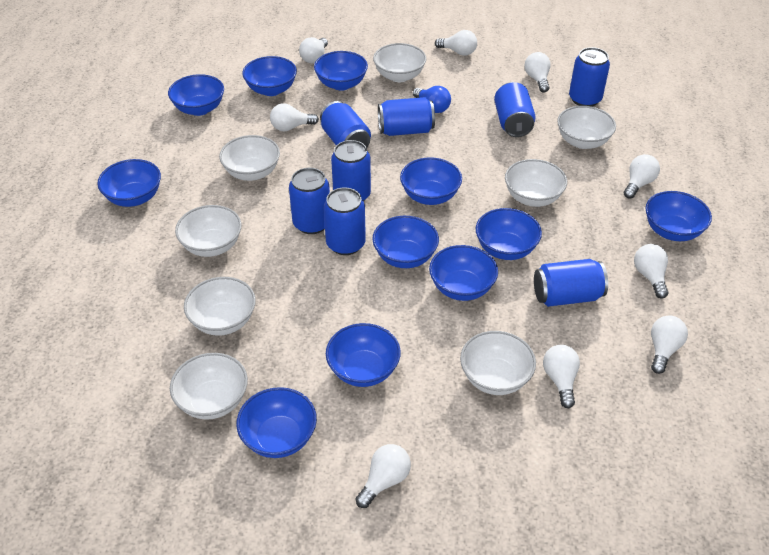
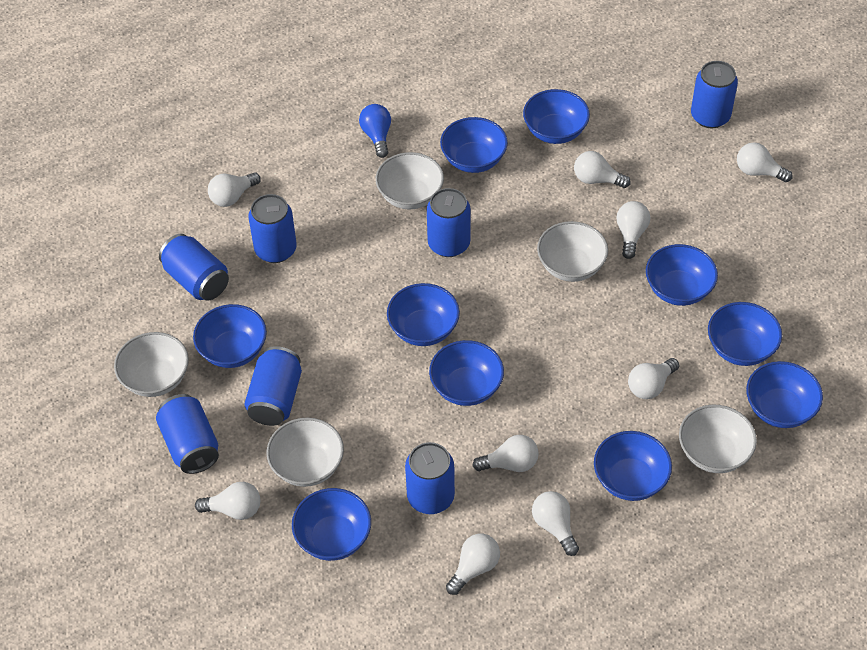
blue bowl: 11 -> 10
blue can: 8 -> 7
white bowl: 8 -> 5

